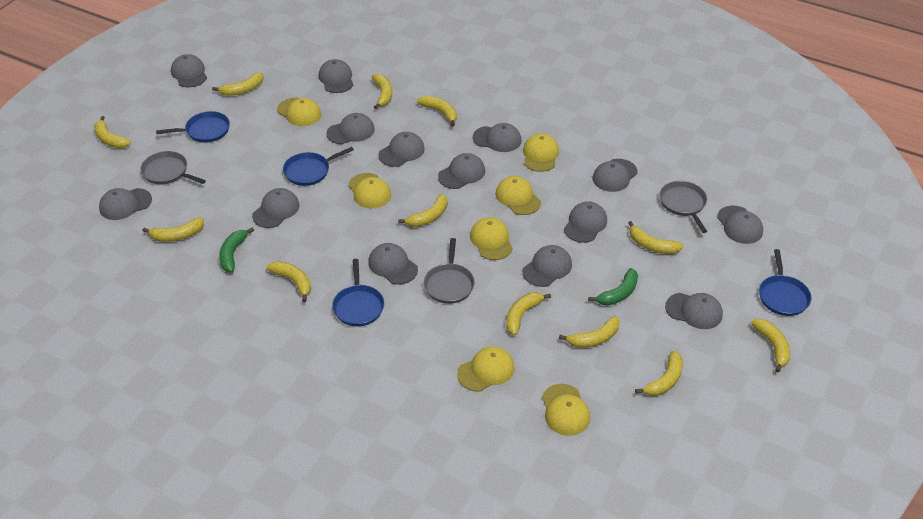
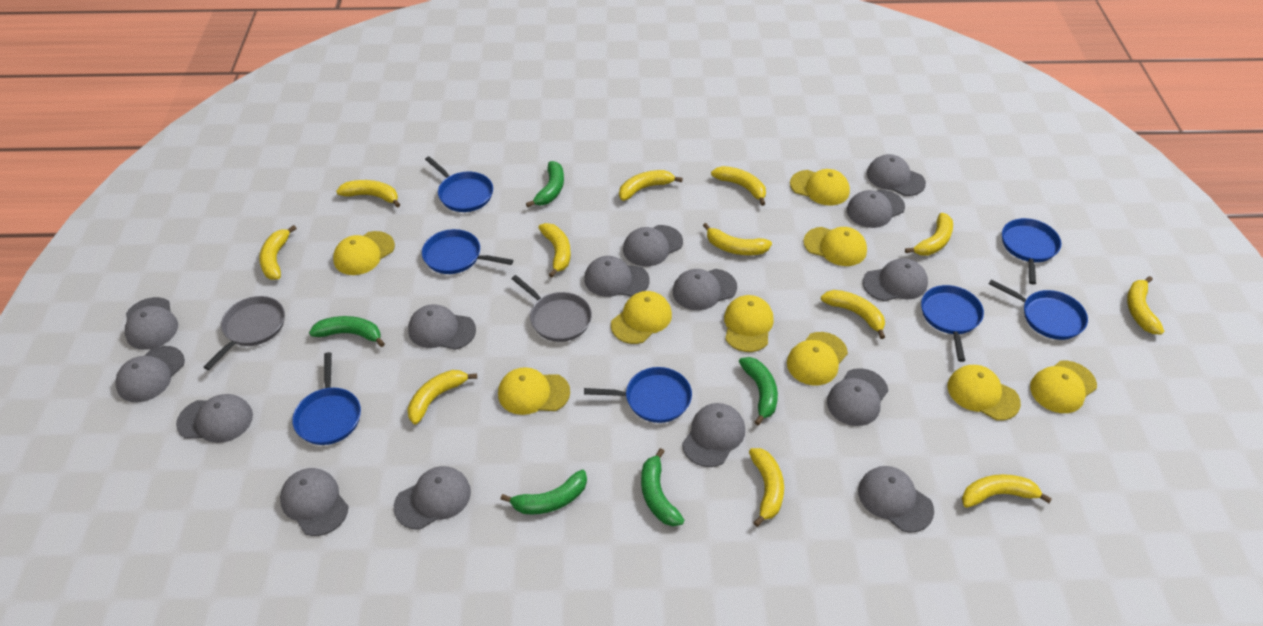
blue pan: 4 -> 7
green banana: 2 -> 5
grey cap: 14 -> 15
grey pan: 3 -> 2
yellow cap: 7 -> 9

